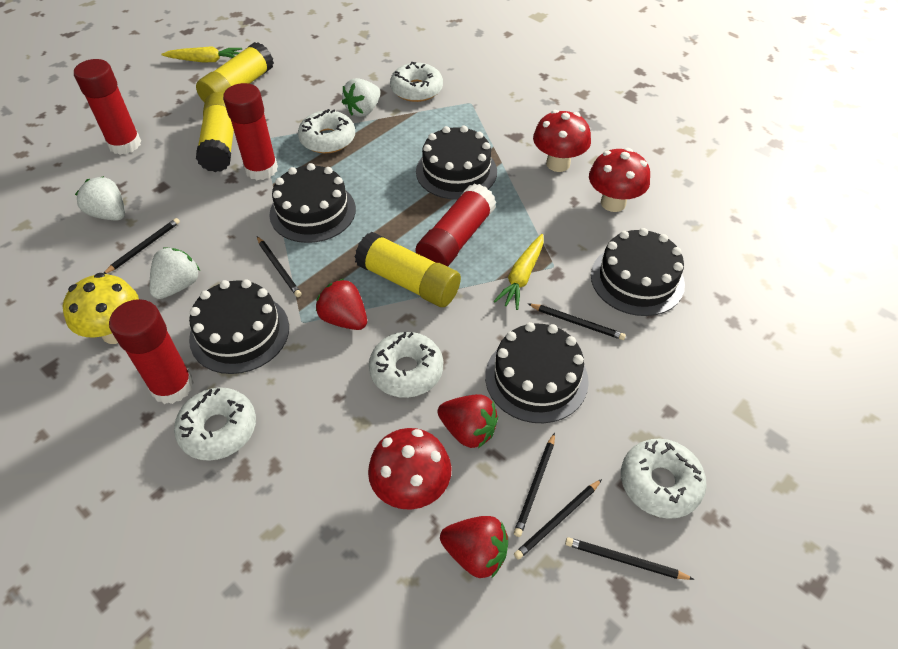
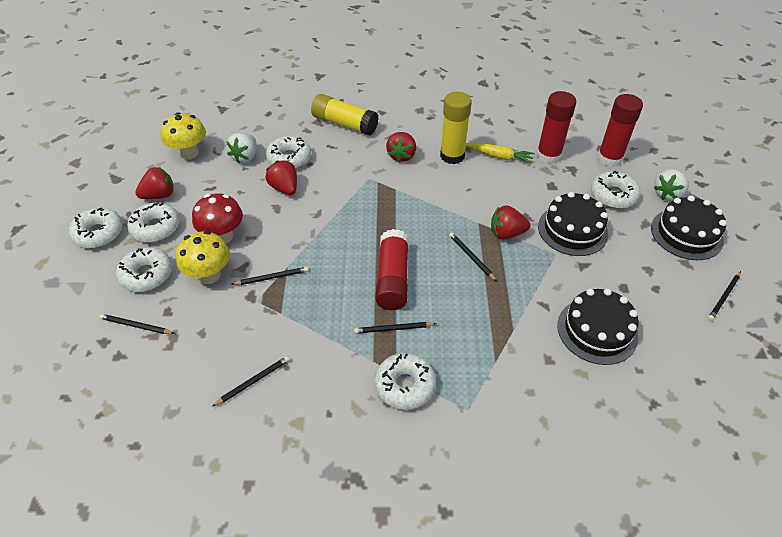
black cake: 5 -> 3
red glue stick: 4 -> 3
red mushroom: 3 -> 1
red strawberry: 3 -> 4
white donut: 5 -> 6
white strawberry: 3 -> 2
yellow carrot: 2 -> 1
yellow glue stick: 3 -> 2
yellow mushroom: 1 -> 2

